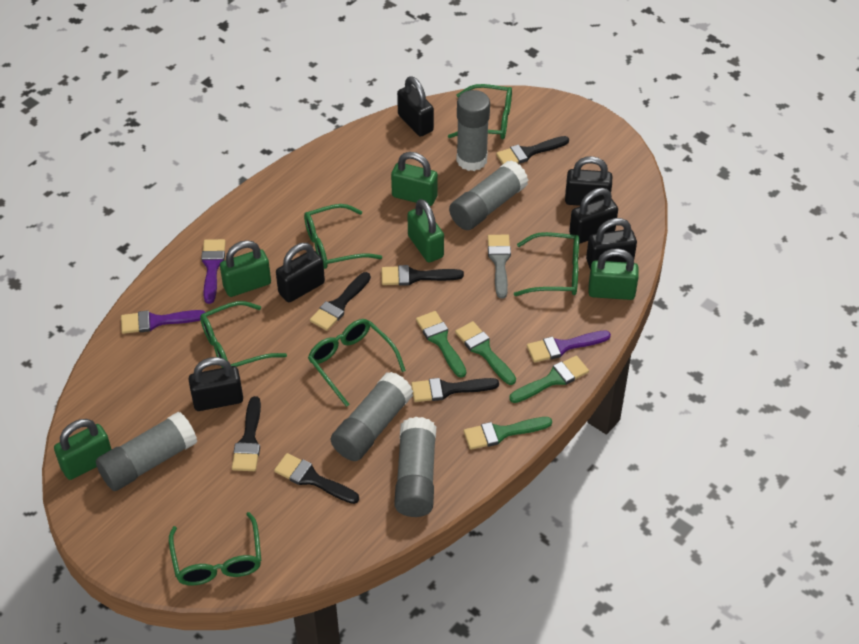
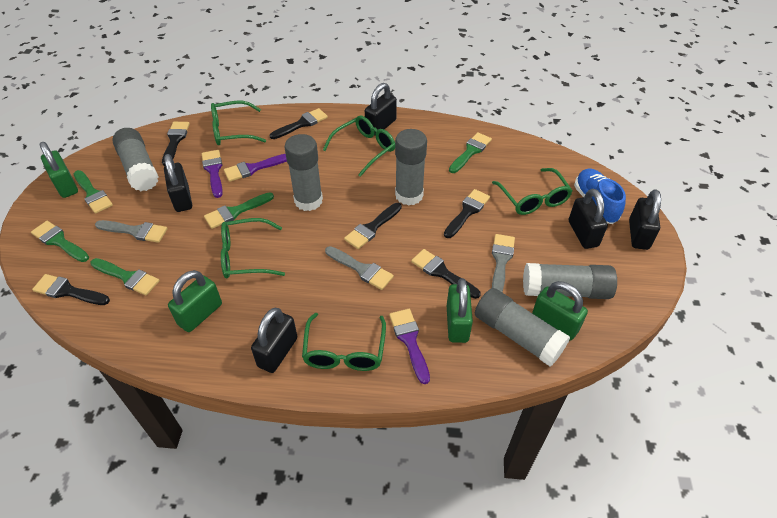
black padlock: 6 -> 5
blue shoe: 0 -> 1
green brush: 4 -> 5
green glasses: 6 -> 5
green padlock: 5 -> 4
grey brush: 1 -> 3

